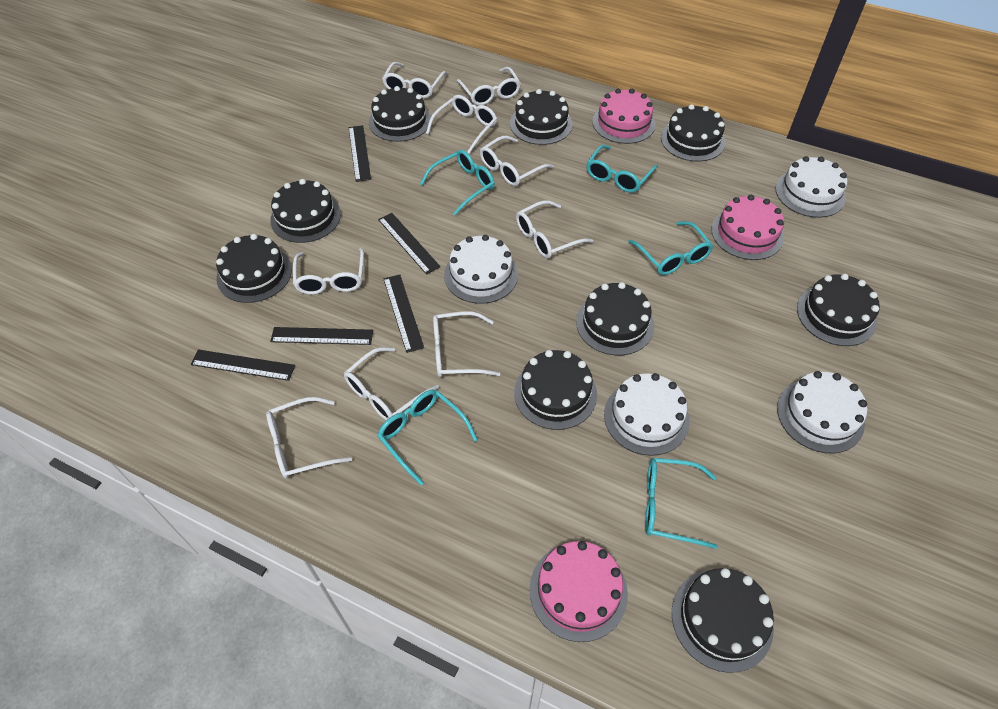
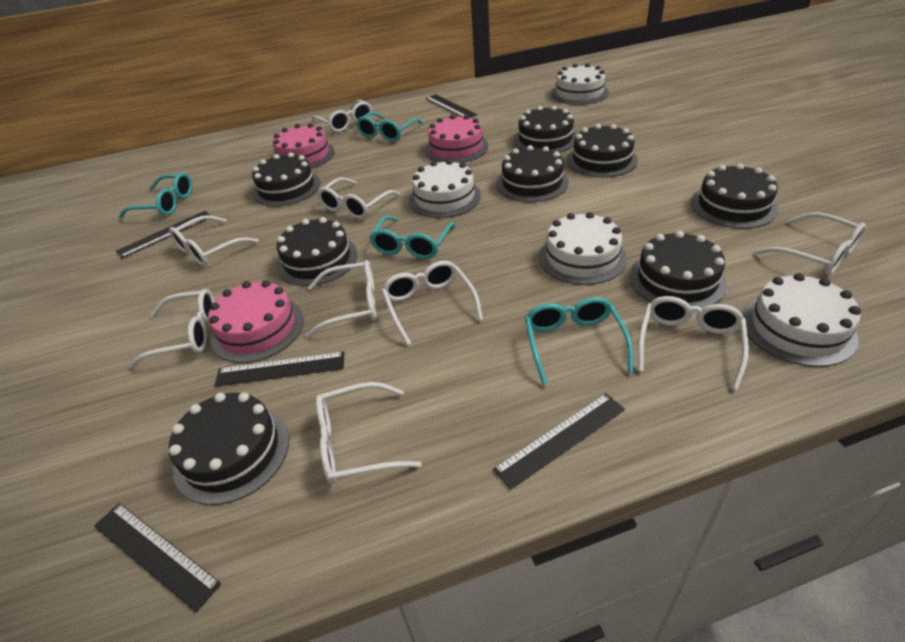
black cake: 9 -> 8
turquoise glasses: 5 -> 4

